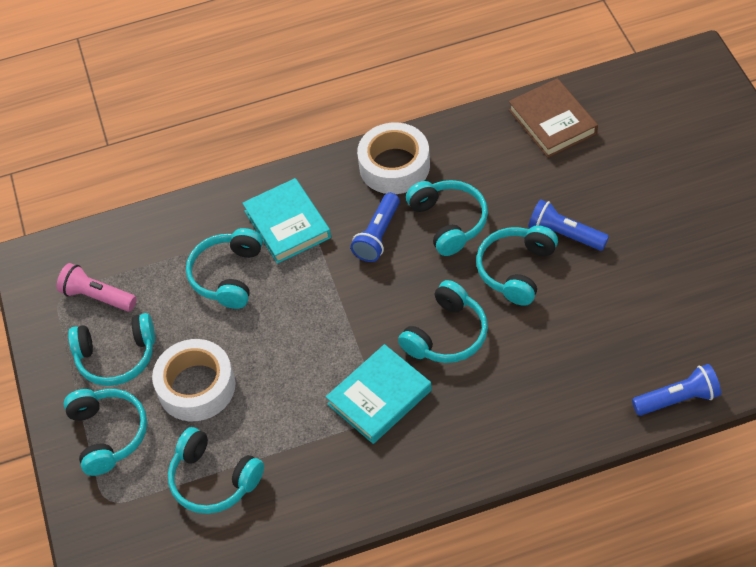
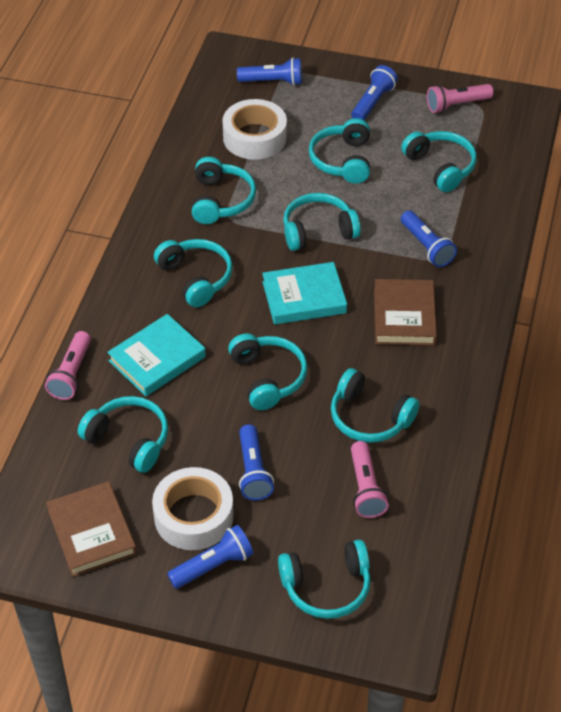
blue flashlight: 3 -> 5
brown book: 1 -> 2
pink flashlight: 1 -> 3
turquoise headphones: 7 -> 9

